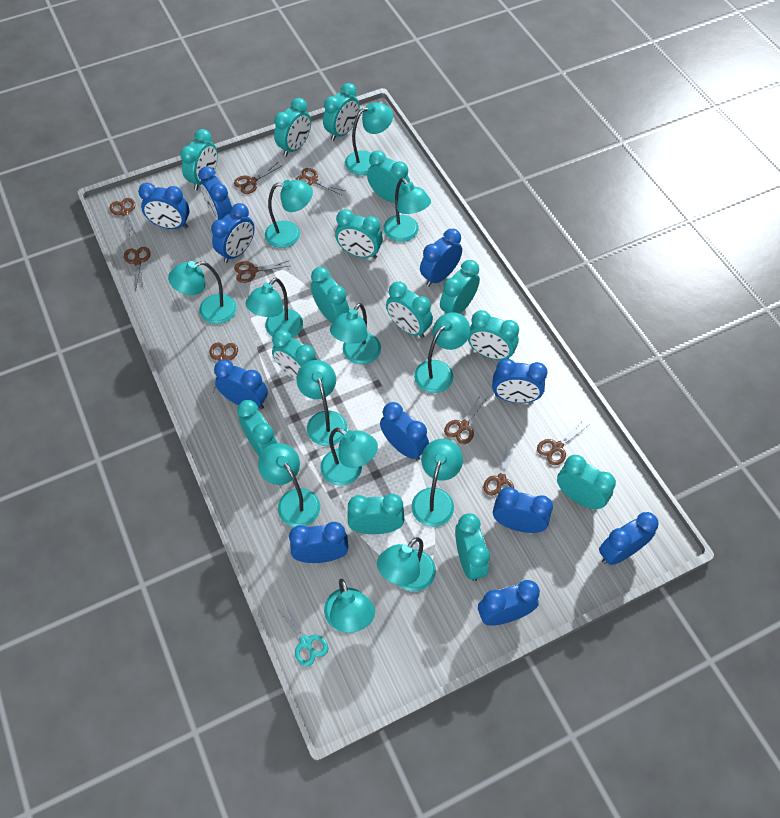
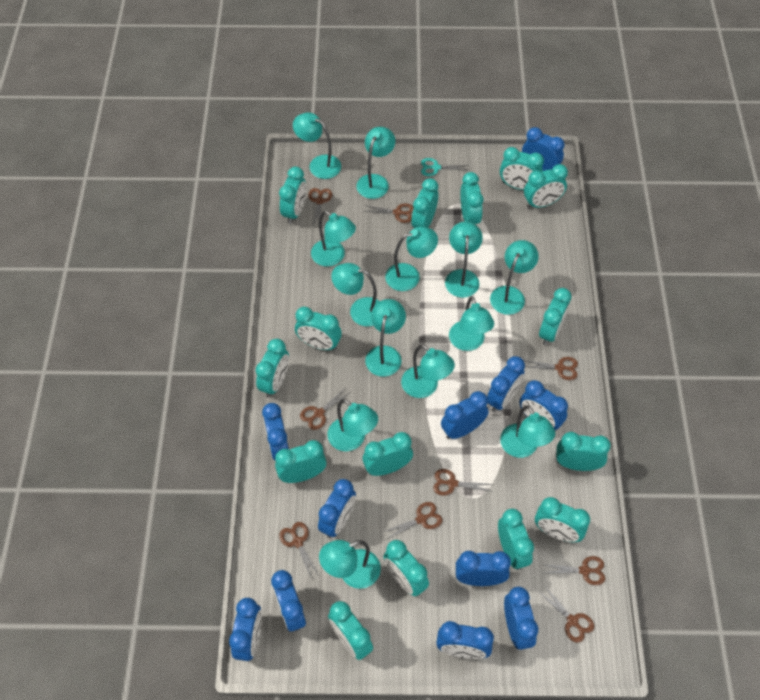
turquoise clock: 14 -> 15

